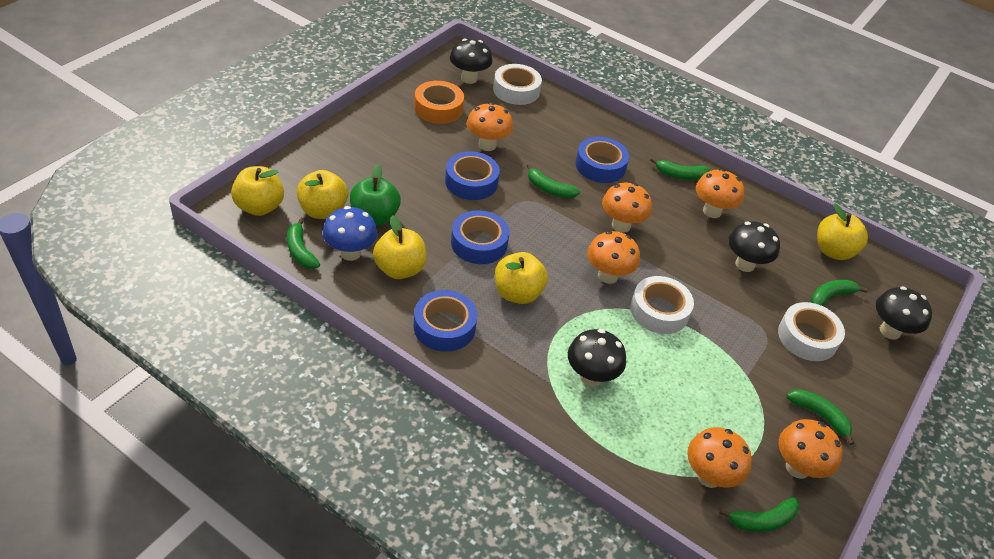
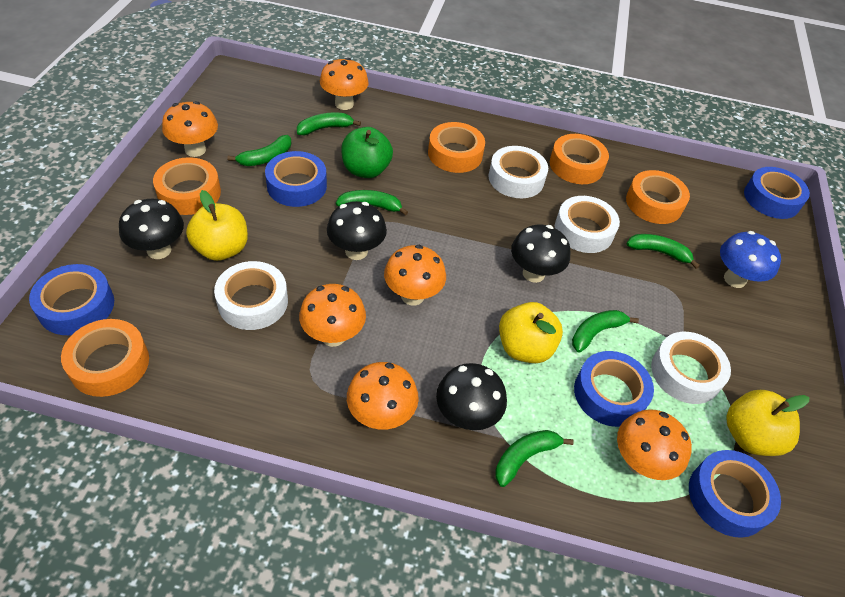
blue tape: 4 -> 5
orange tape: 1 -> 5
white tape: 3 -> 4
yellow apple: 5 -> 3

